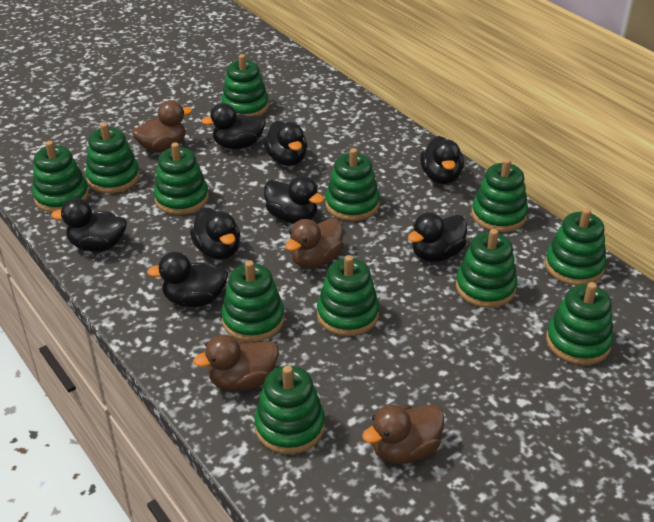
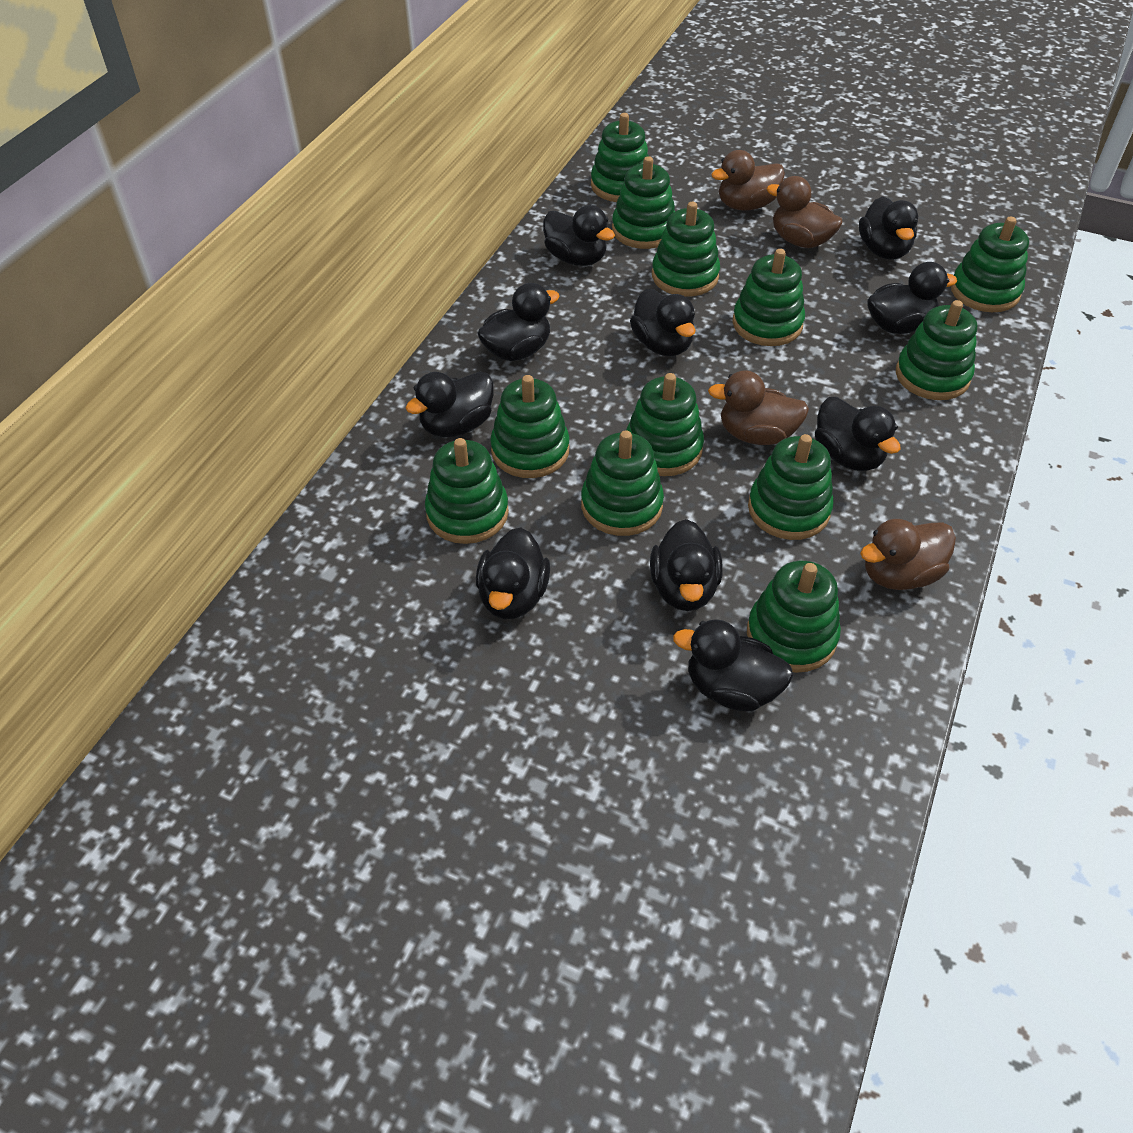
black duck: 8 -> 10

